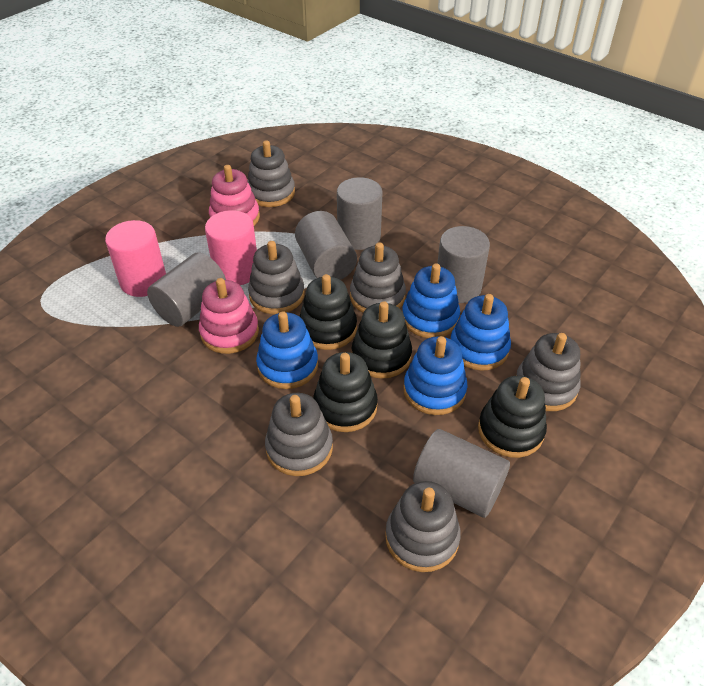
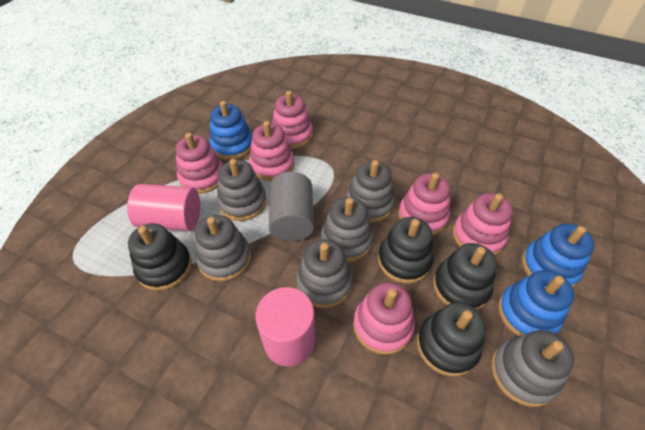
blue stacking toy: 4 -> 3
grey cylinder: 5 -> 1
pink stacking toy: 2 -> 6

